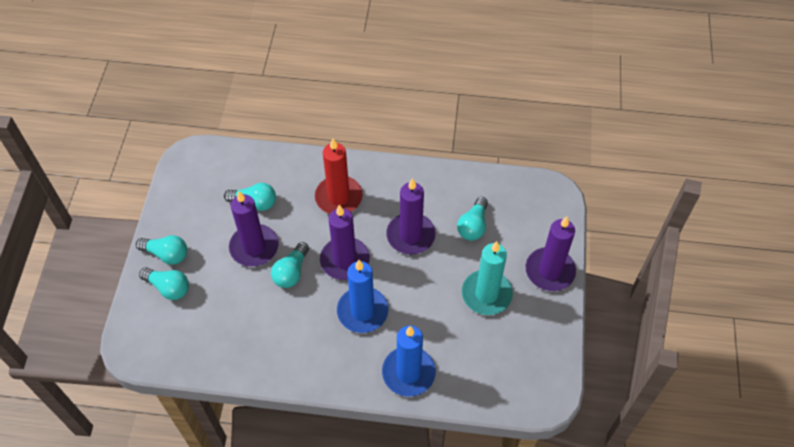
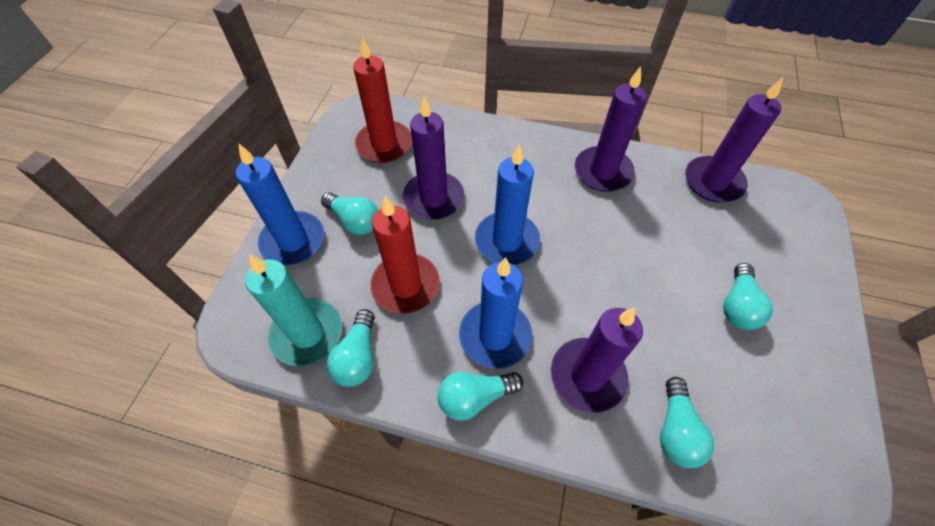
blue candle: 2 -> 3
red candle: 1 -> 2

